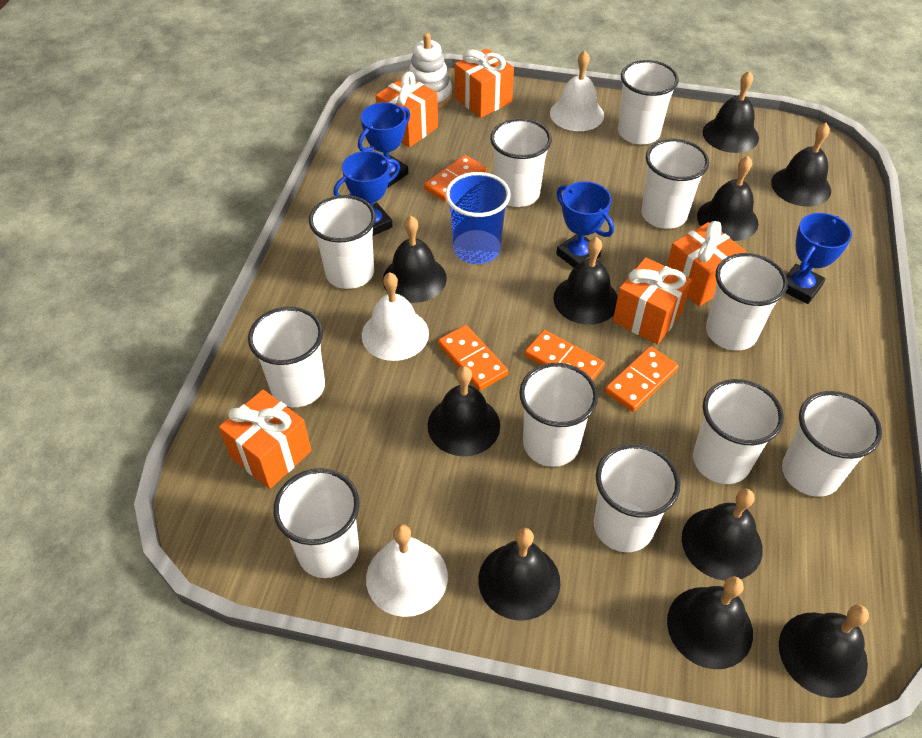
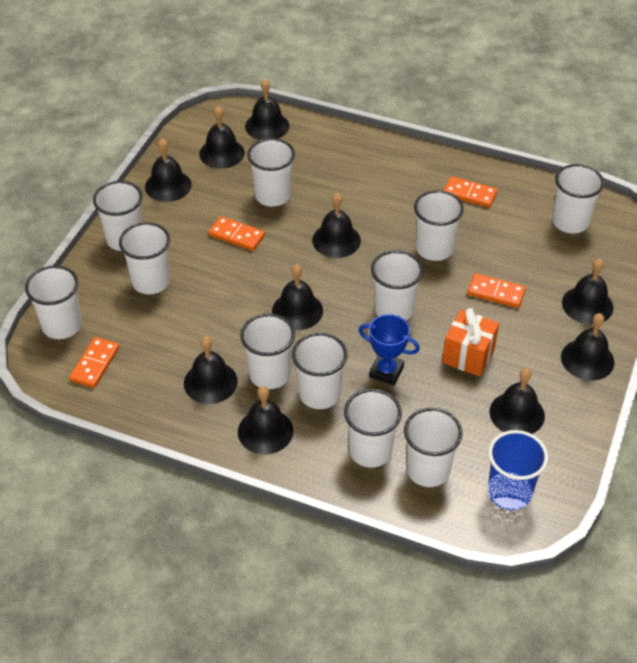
blue trophy: 4 -> 1
orange gift: 5 -> 1
white bell: 3 -> 0
white stacking toy: 1 -> 0

